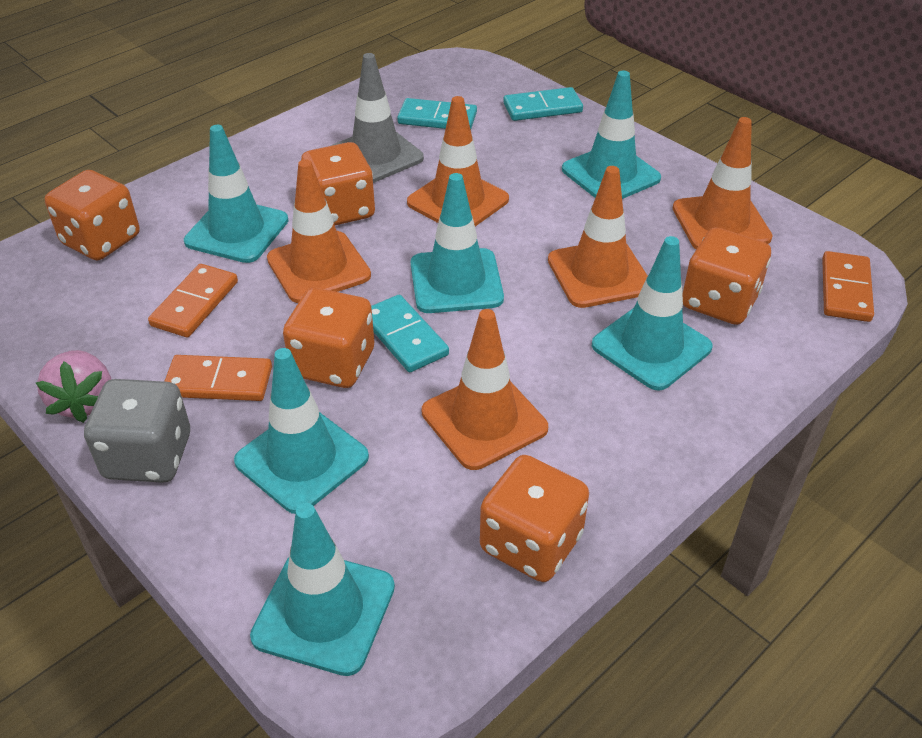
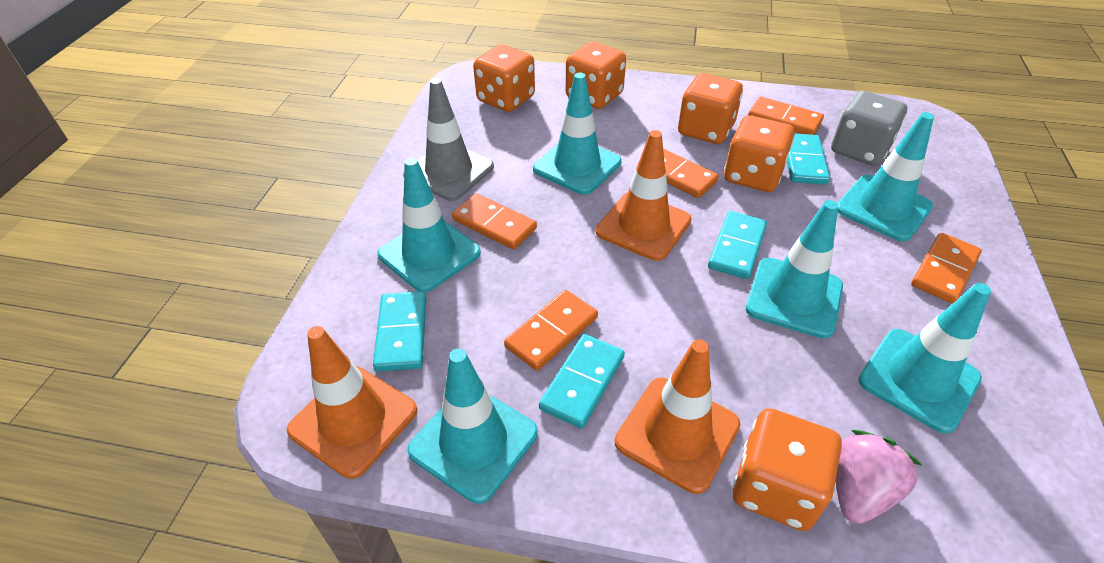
orange domino: 3 -> 5
orange traffic cone: 5 -> 3
turquoise domino: 3 -> 4

